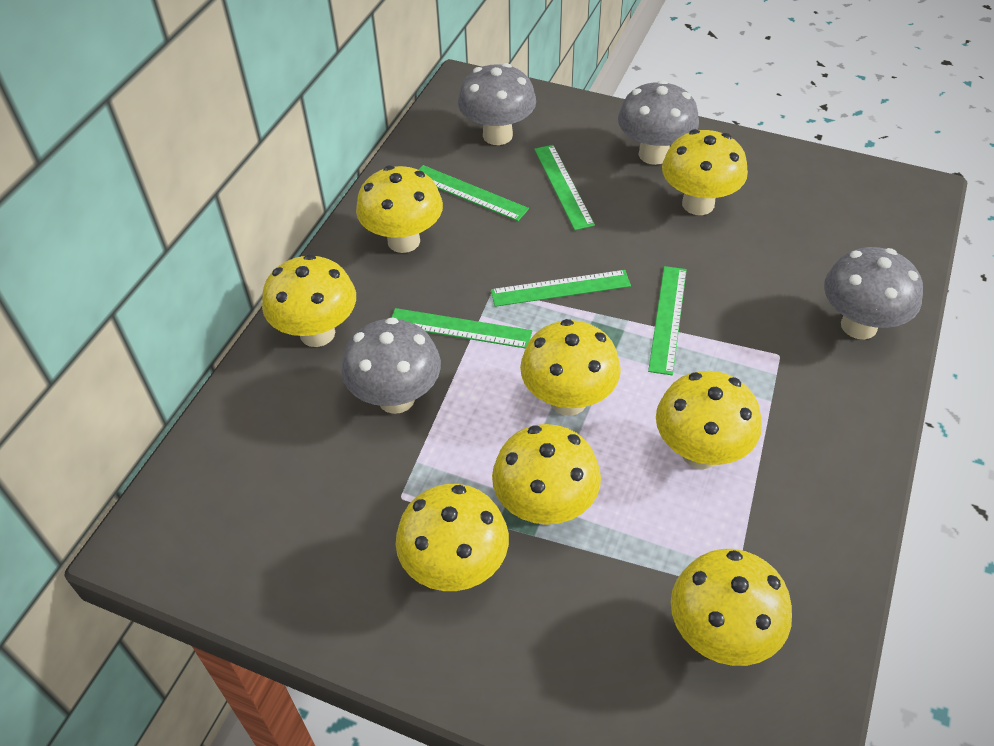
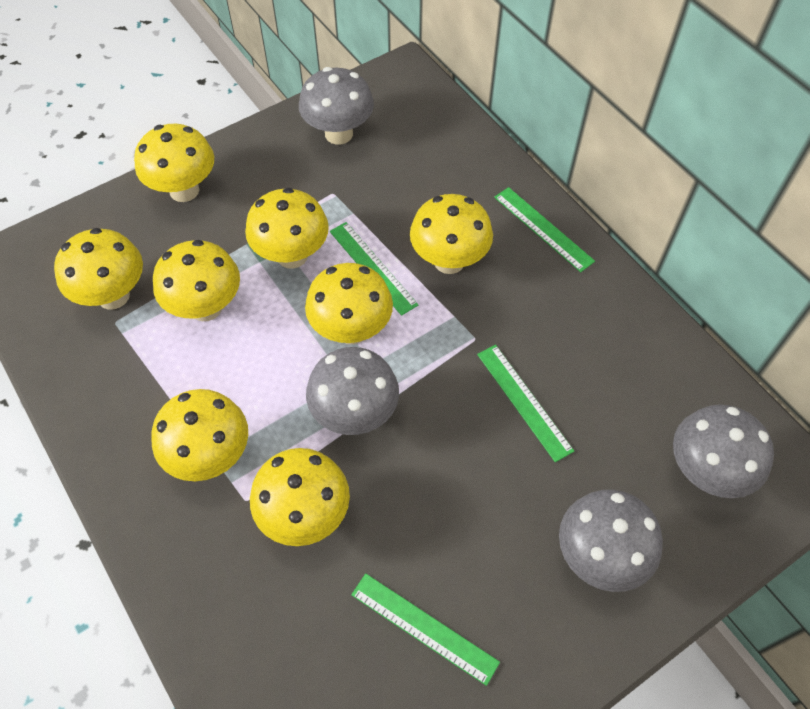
green ruler: 5 -> 4

